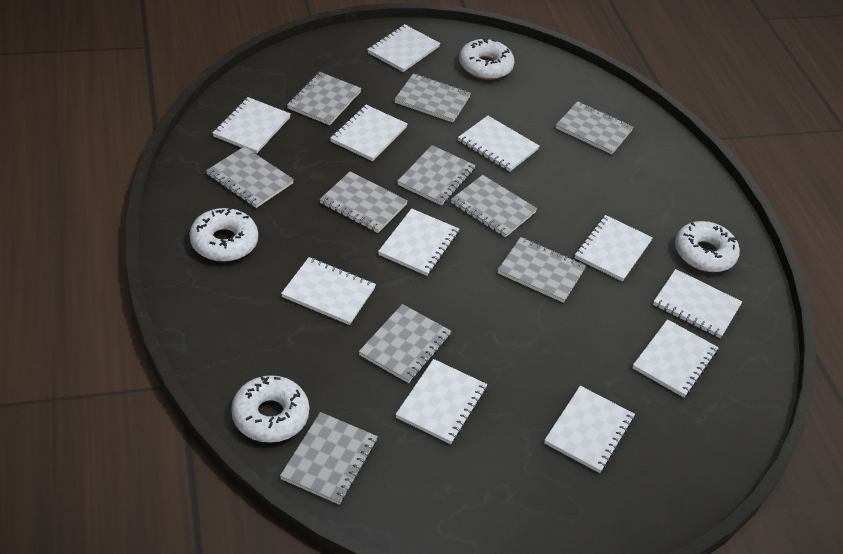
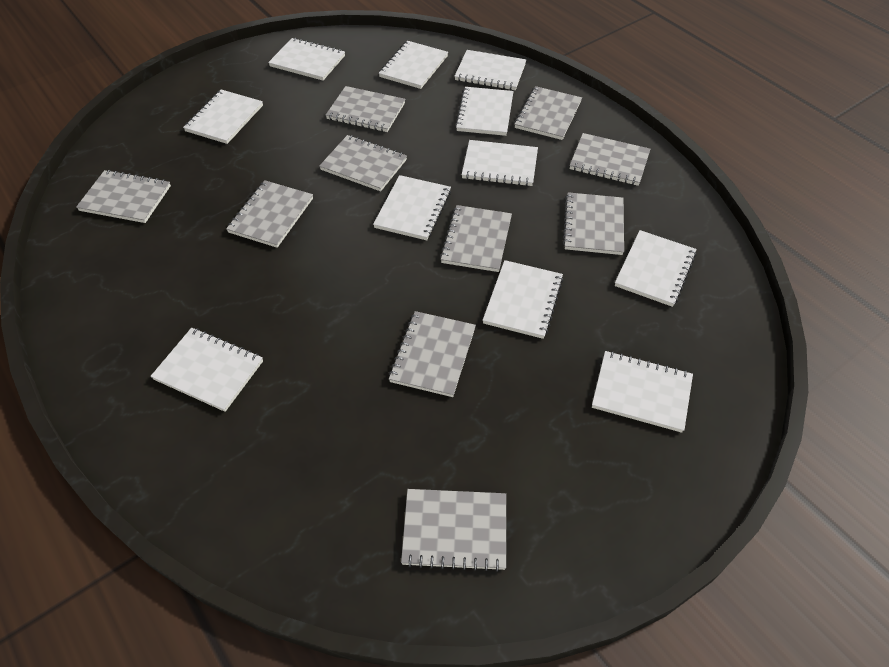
white donut: 4 -> 0

